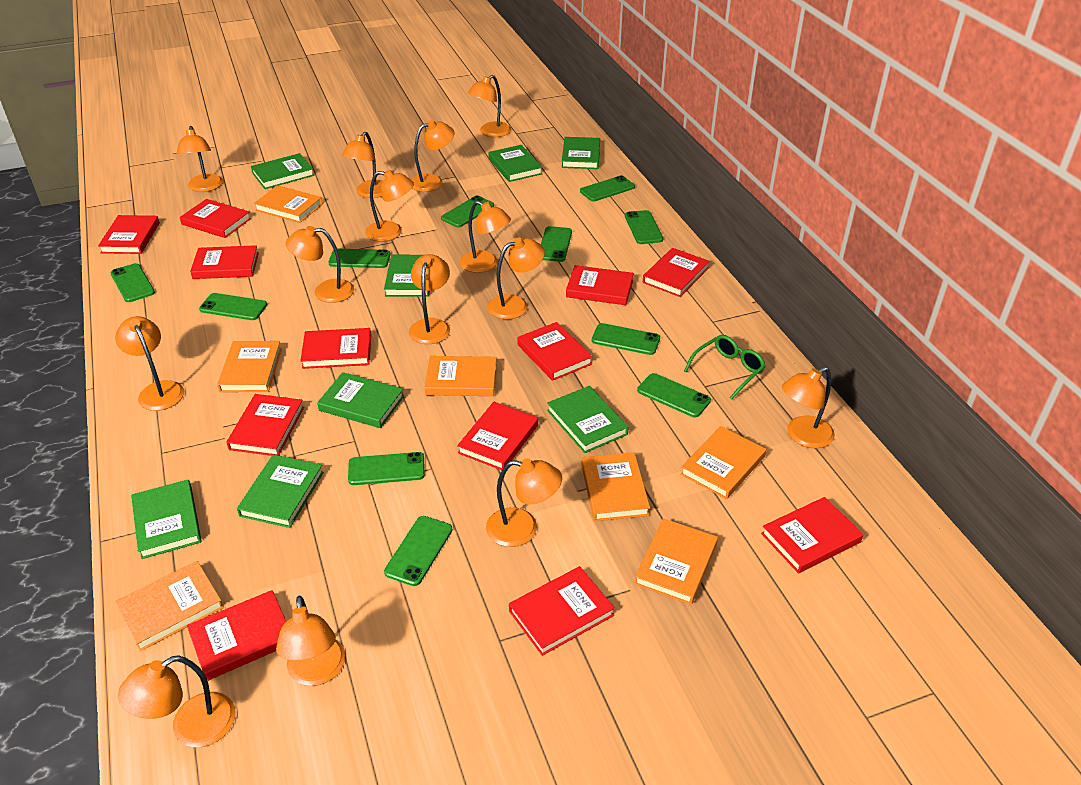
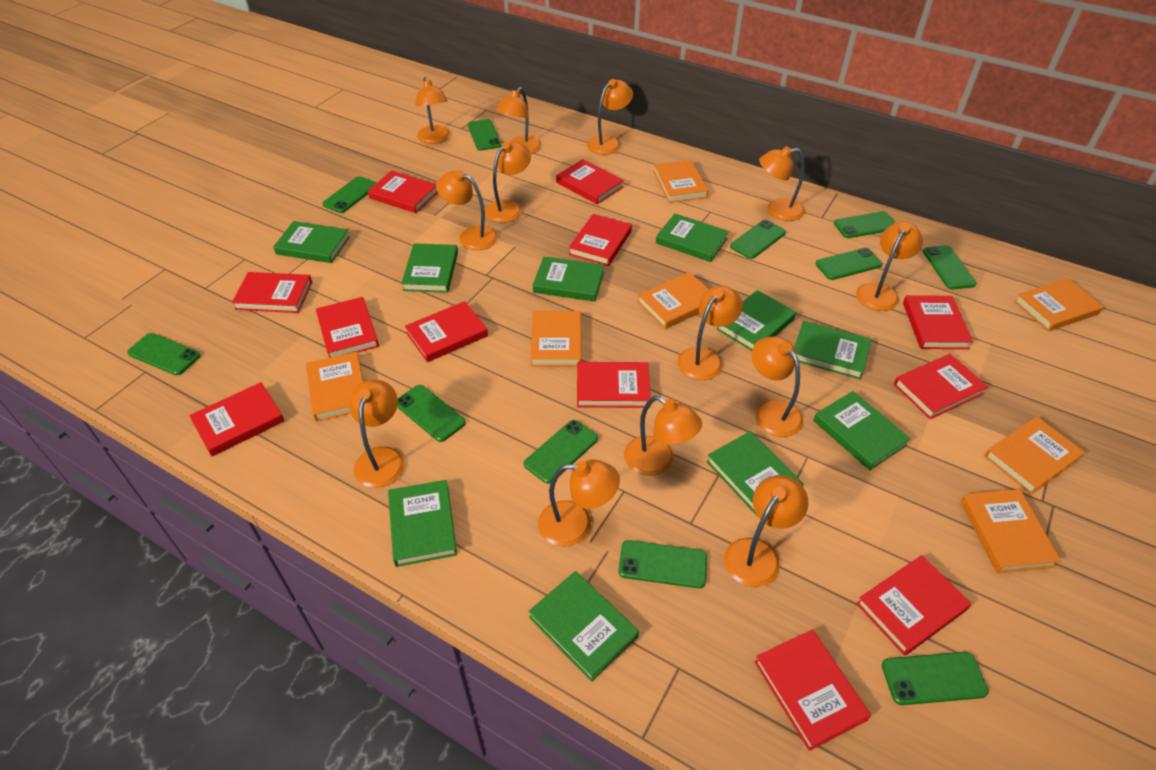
green book: 8 -> 10
green glasses: 1 -> 0
orange lamp: 14 -> 13

